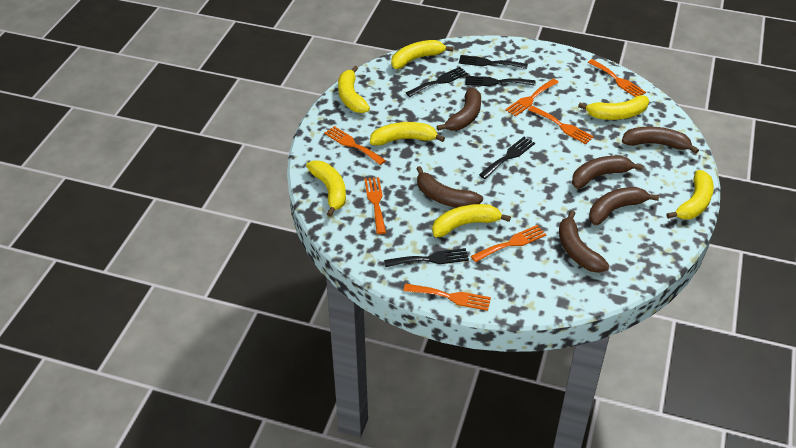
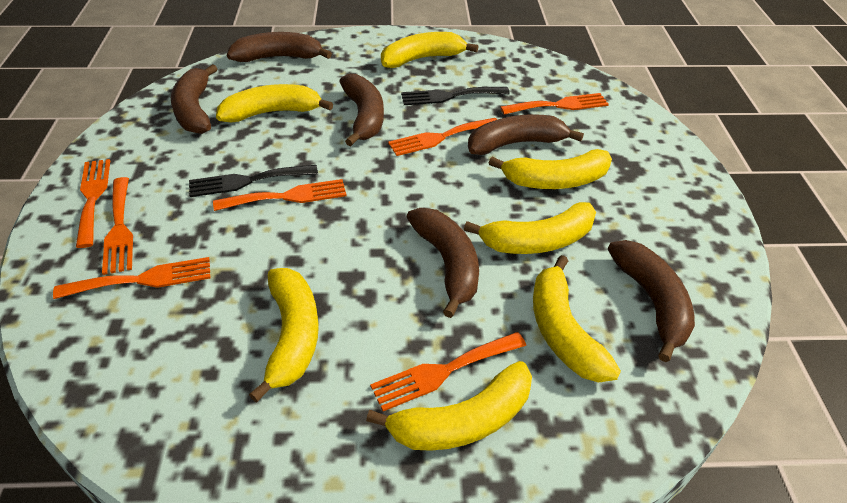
black fork: 5 -> 2

